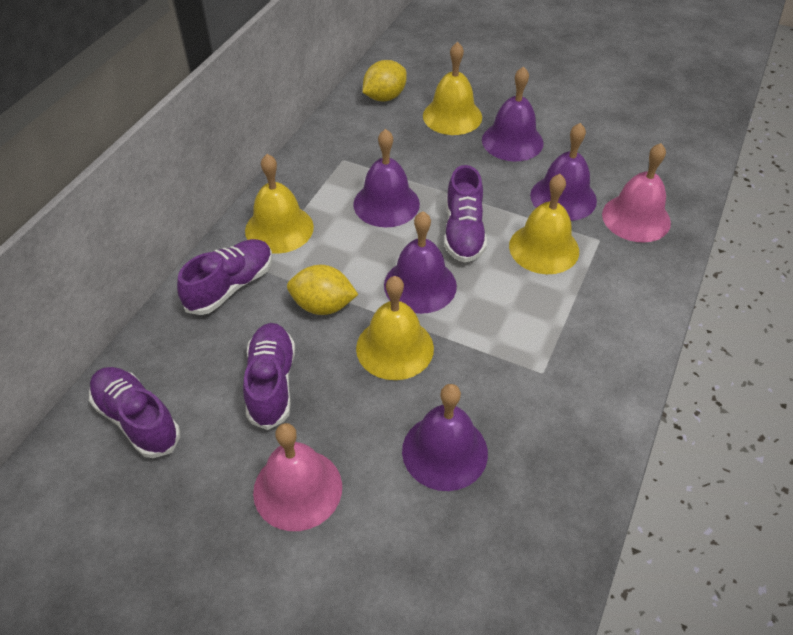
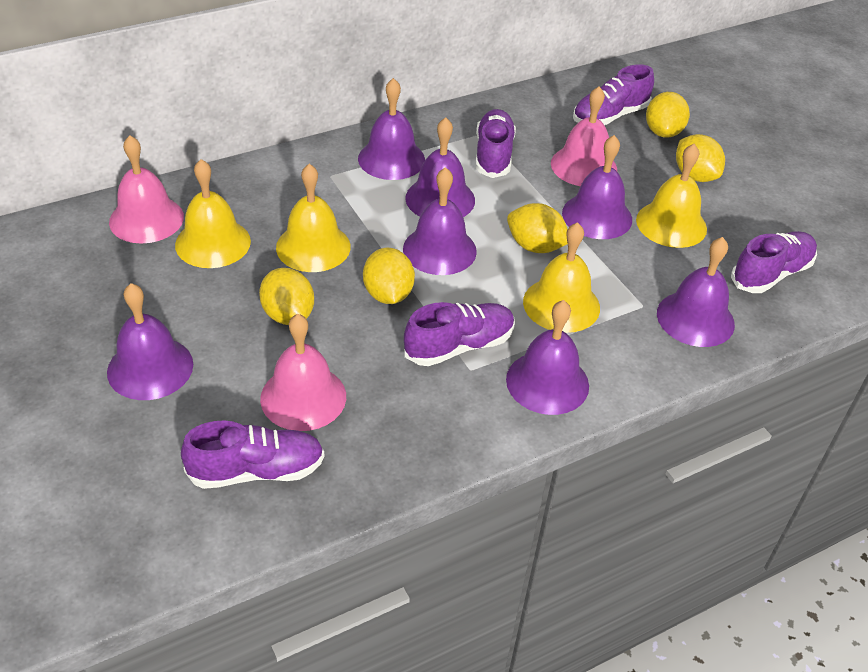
pink bell: 2 -> 3
purple bell: 5 -> 7
purple shoe: 4 -> 5
yellow lemon: 2 -> 5

